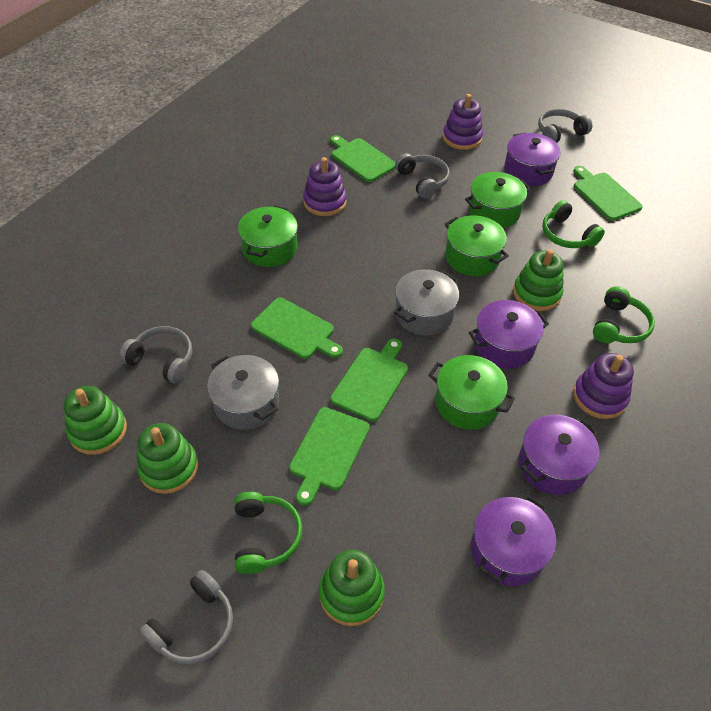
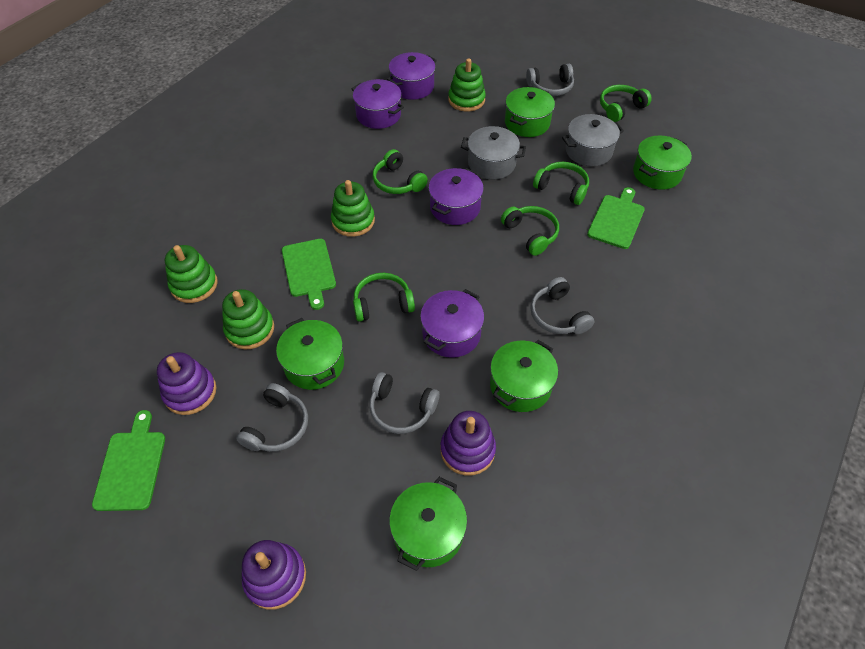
green cutting board: 5 -> 3
green headphones: 3 -> 5
green pot: 4 -> 5

